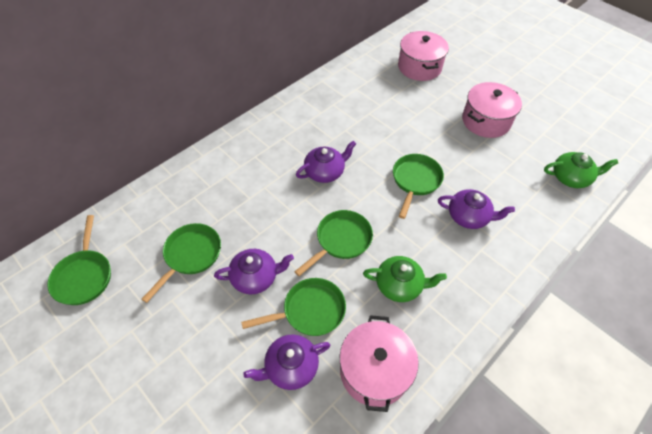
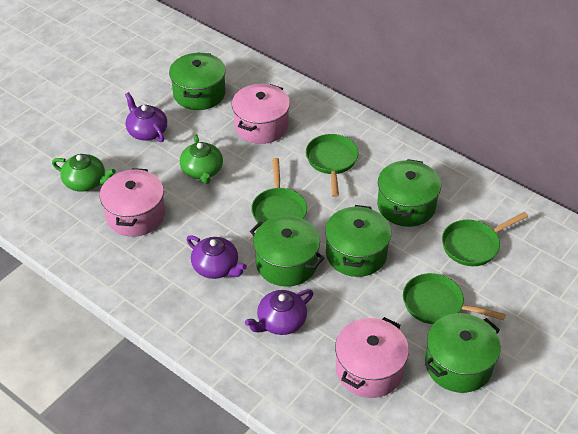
green pan: 5 -> 4
green pot: 0 -> 5
purple teapot: 4 -> 3

